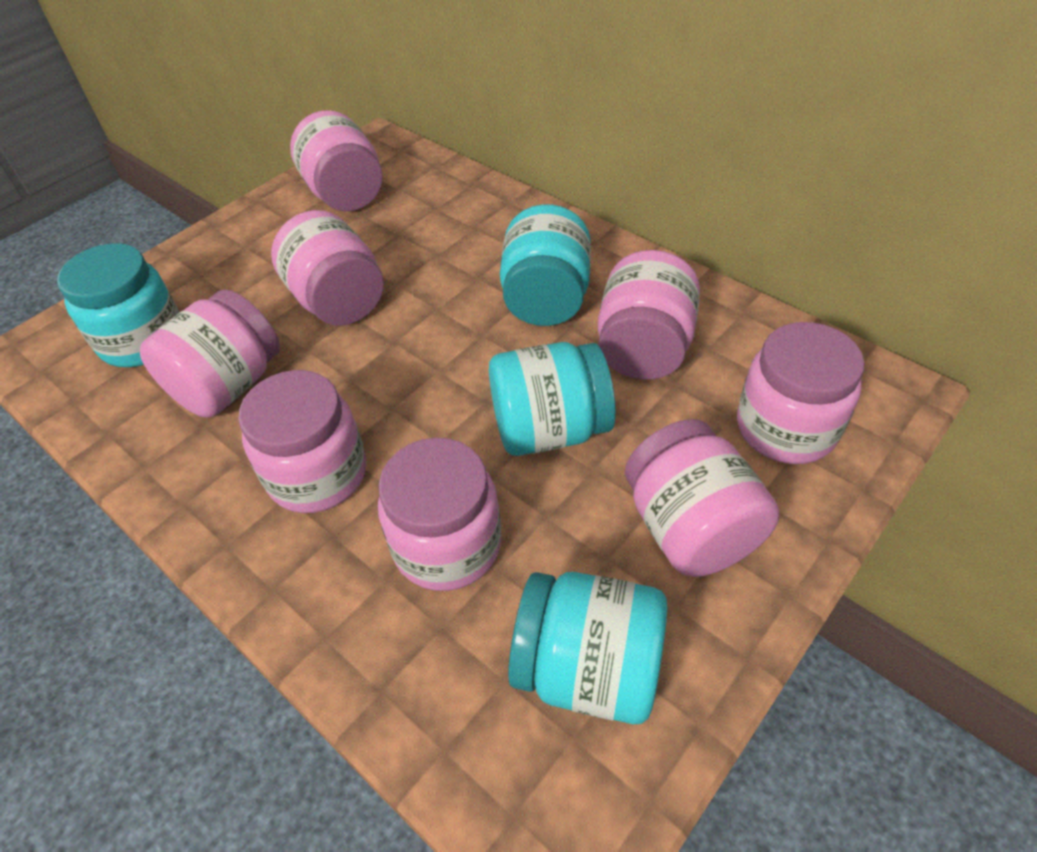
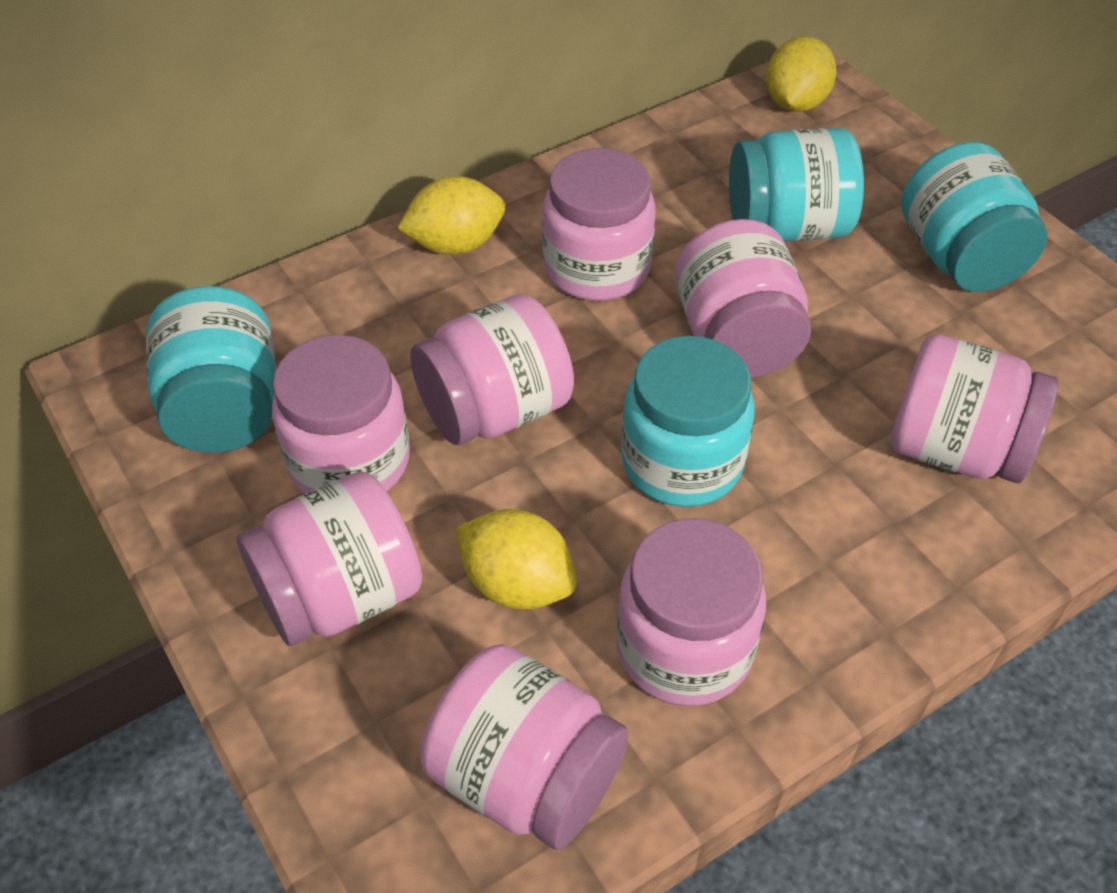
yellow lemon: 0 -> 3

